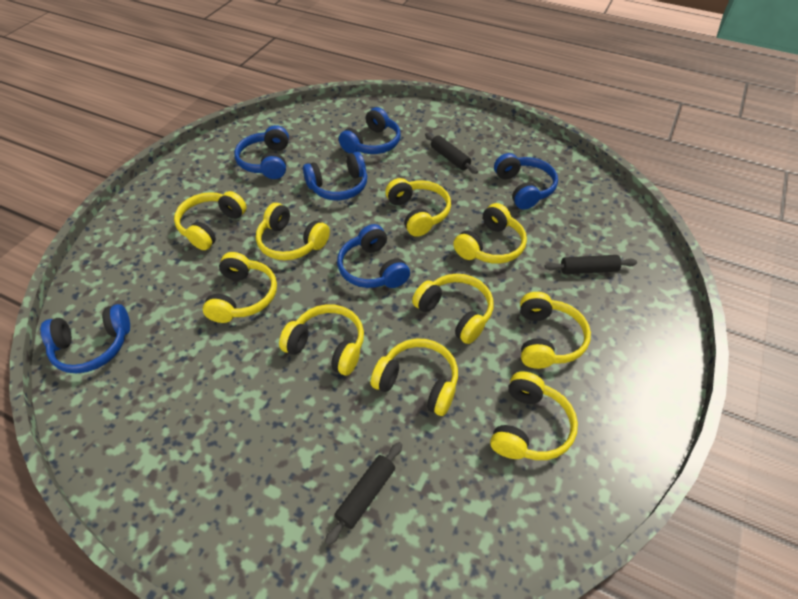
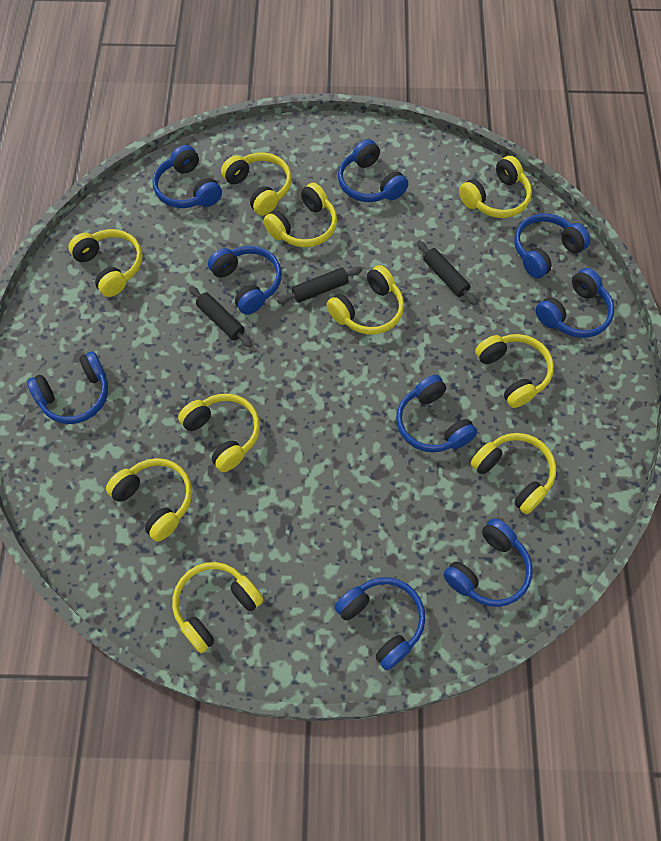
blue headphones: 6 -> 9

